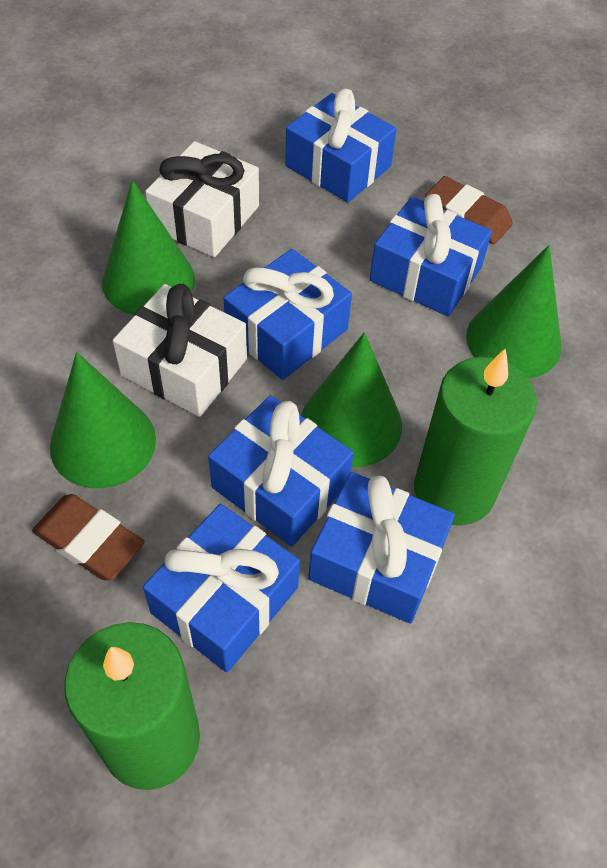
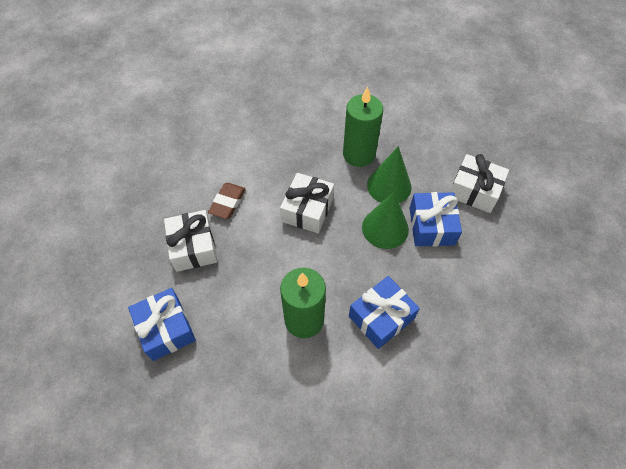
blue gift: 6 -> 3
brown eraser: 2 -> 1
green cone: 4 -> 2
white gift: 2 -> 3

